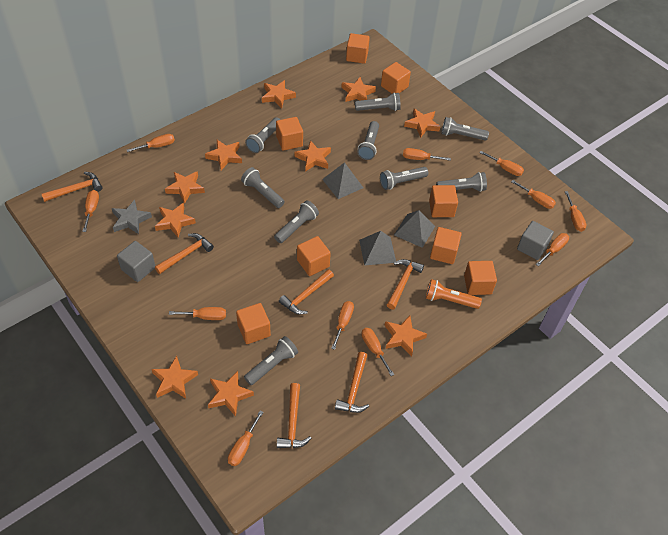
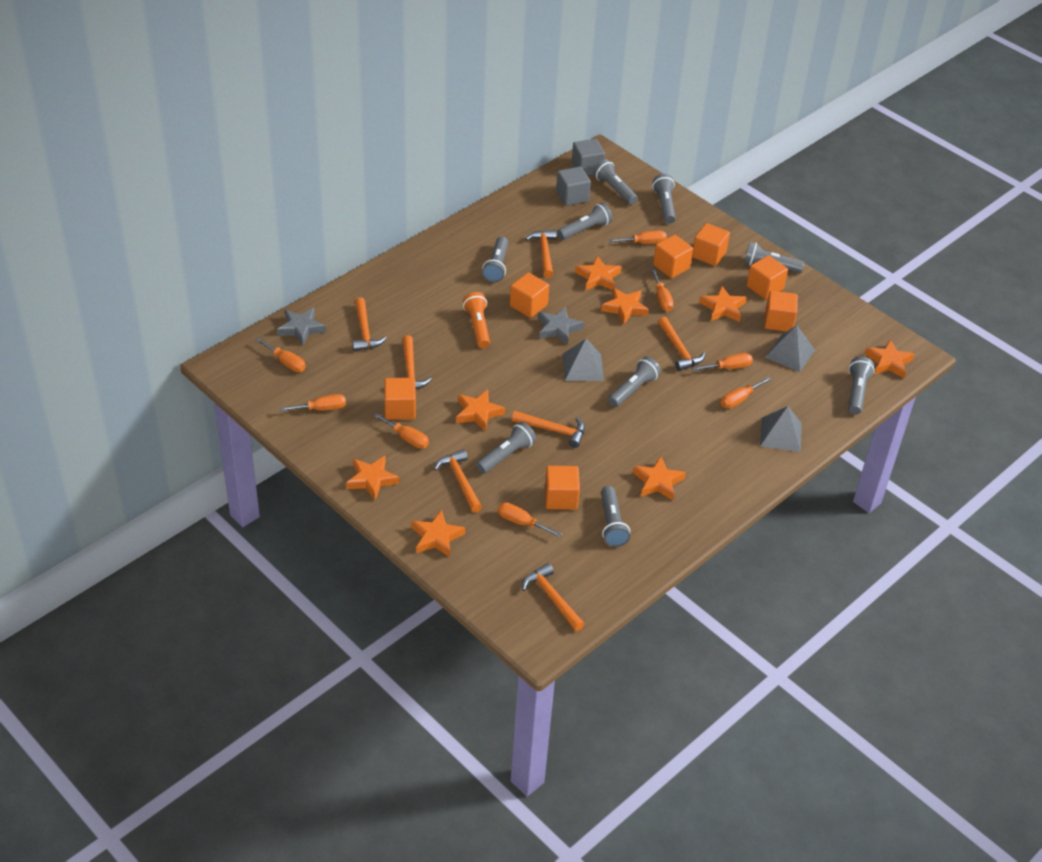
grey star: 1 -> 2
orange cube: 8 -> 7
orange hammer: 6 -> 7
orange screwdriver: 11 -> 8
orange star: 10 -> 8

